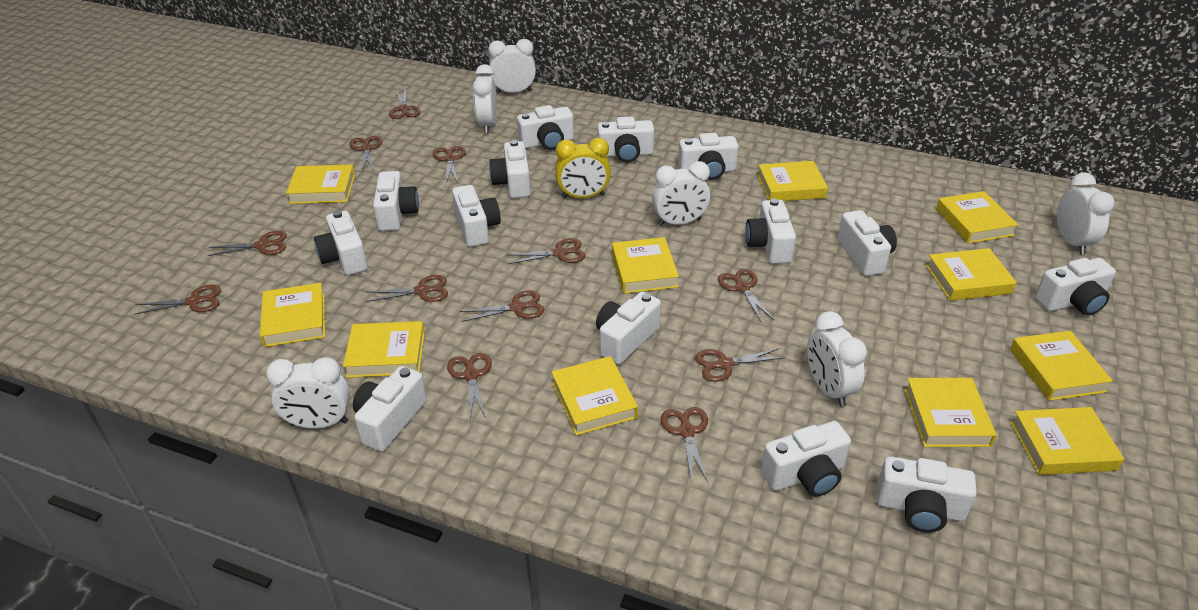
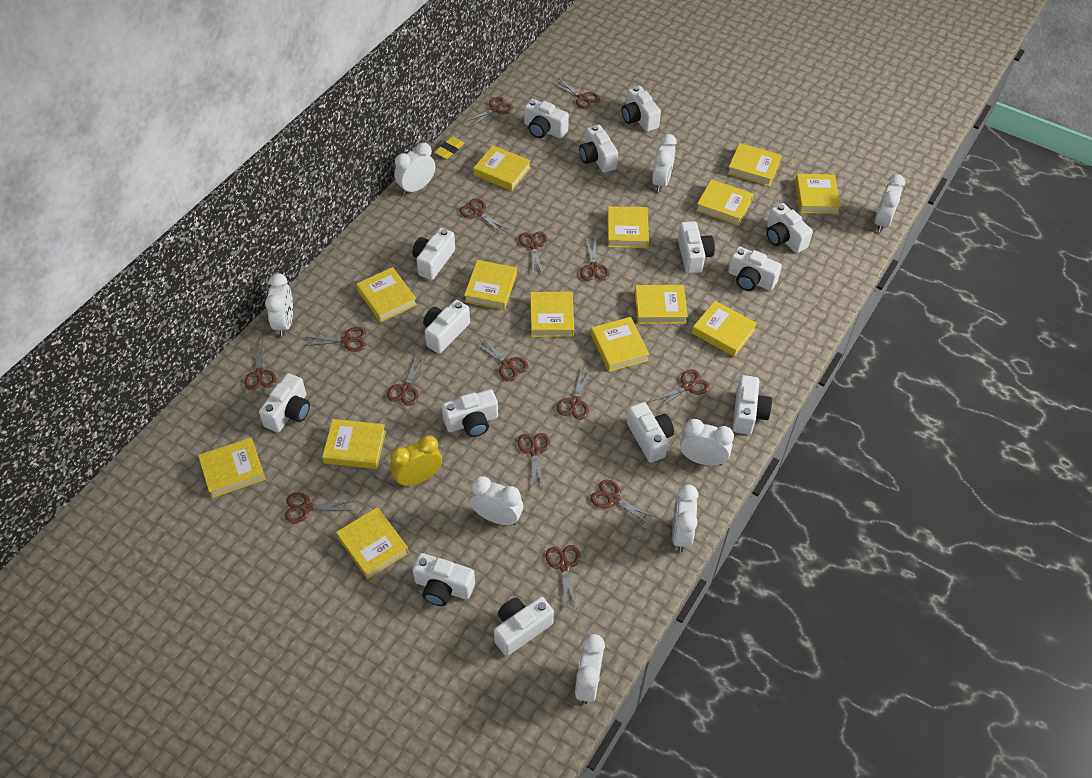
brown scissors: 12 -> 15
white clock: 6 -> 8
yellow book: 11 -> 14
yellow eraser: 0 -> 1

